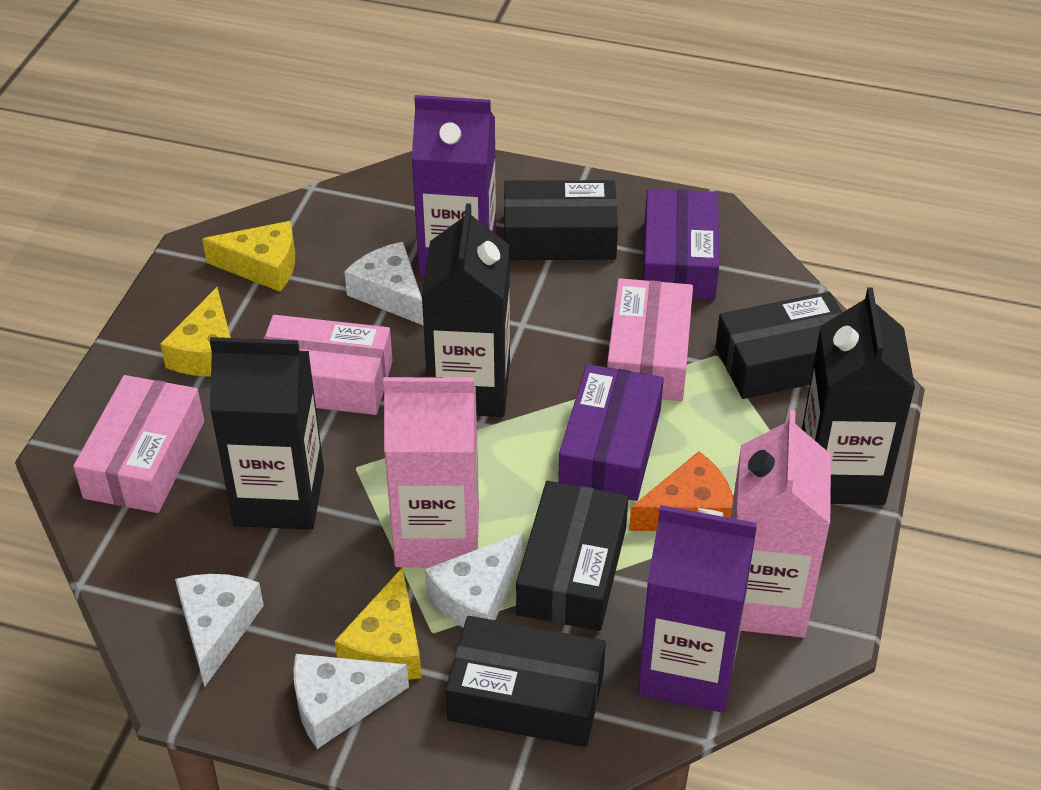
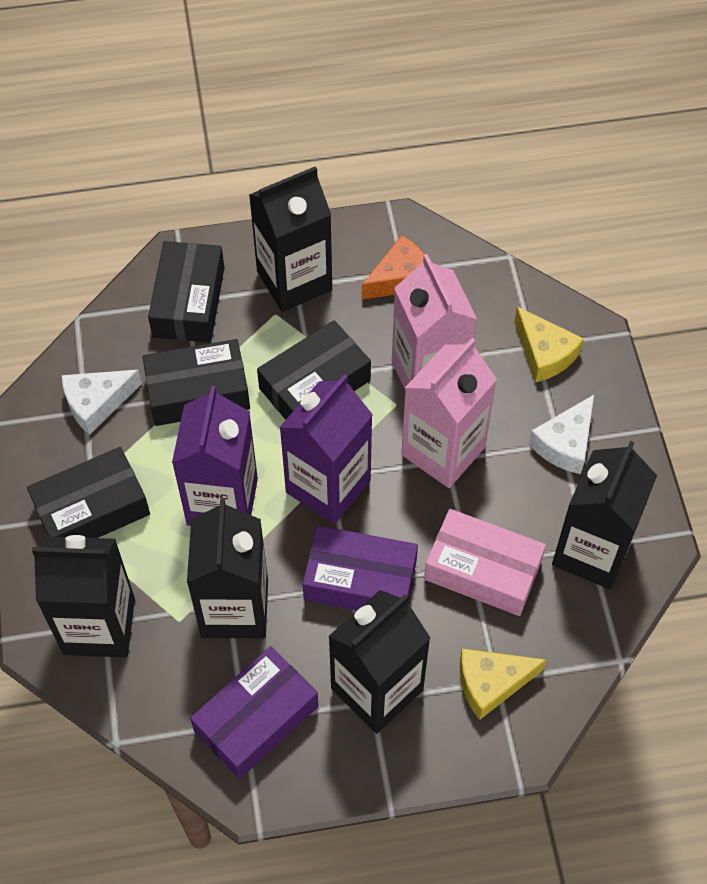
black carton: 3 -> 5
pink box: 3 -> 1
white cheese: 4 -> 2
yellow cheese: 3 -> 2

